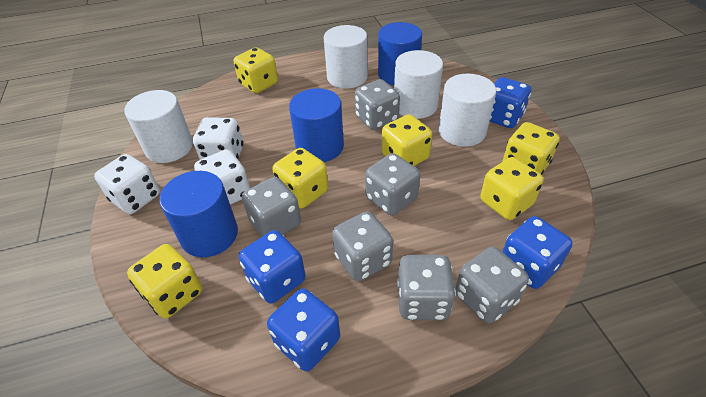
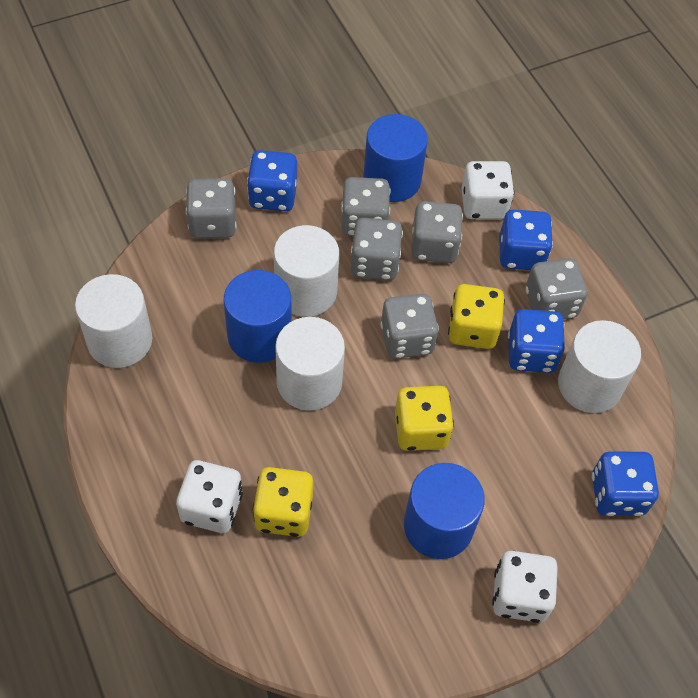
yellow dice: 6 -> 3

